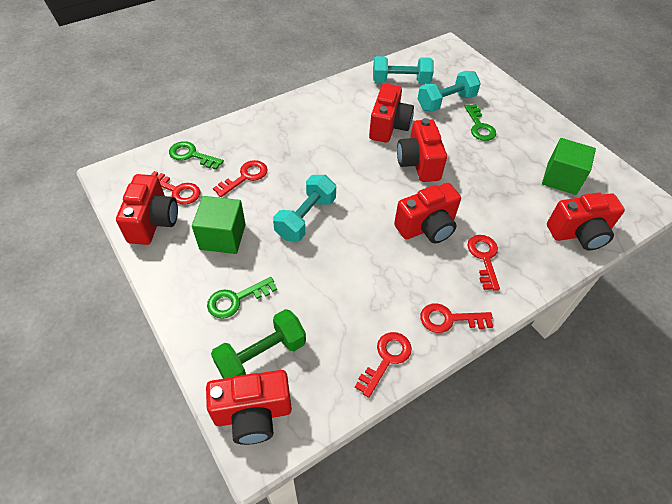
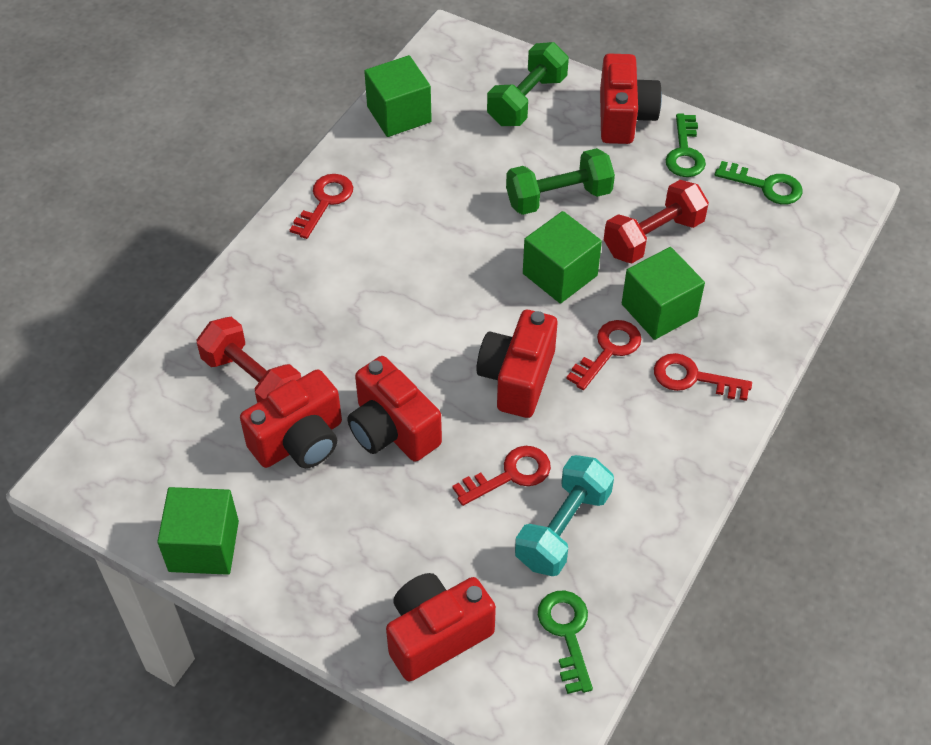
green cube: 2 -> 4
green dumbbell: 1 -> 2
red camera: 6 -> 5
red dumbbell: 0 -> 2
red key: 5 -> 4
turquoise dumbbell: 3 -> 1

